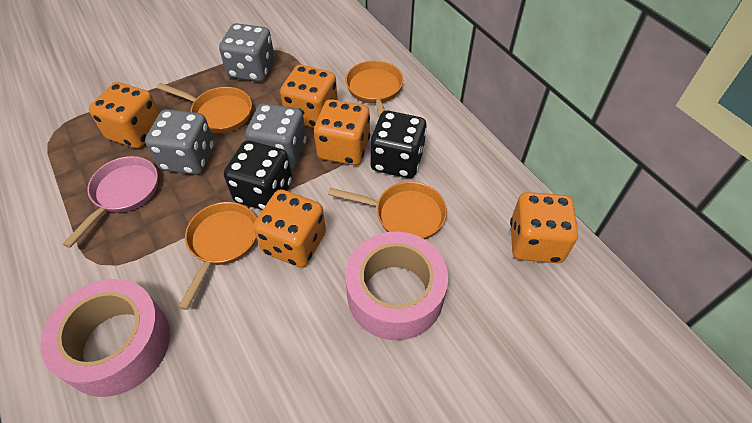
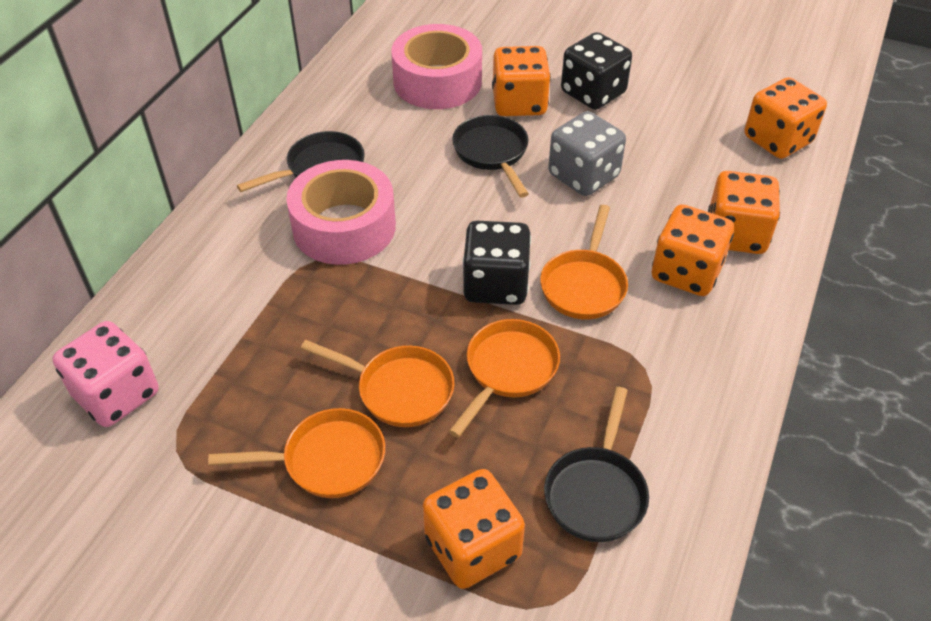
black pan: 0 -> 3
grey dice: 3 -> 1
pink dice: 0 -> 1
pink pan: 1 -> 0

